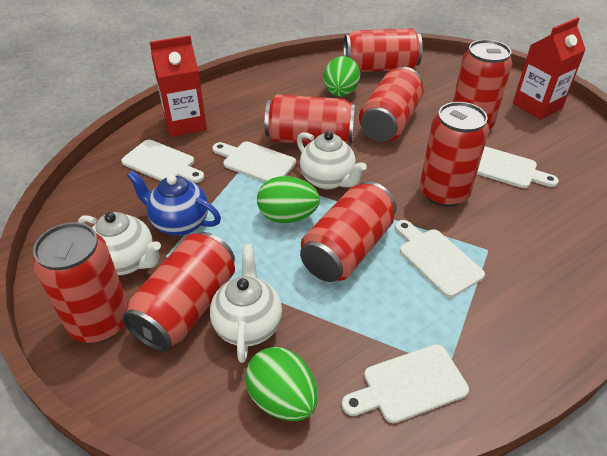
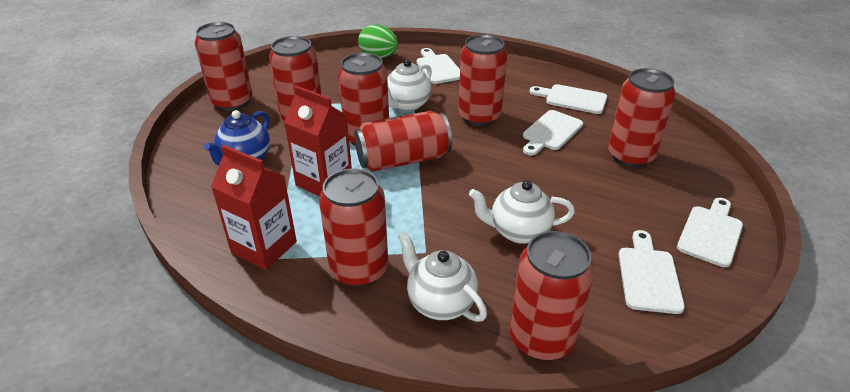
green egg: 3 -> 1

